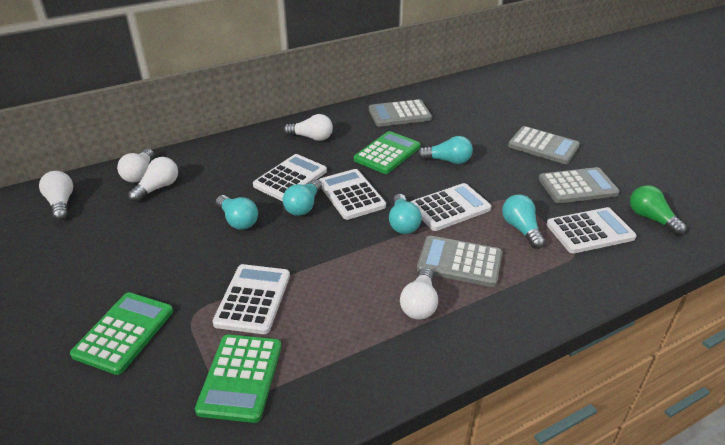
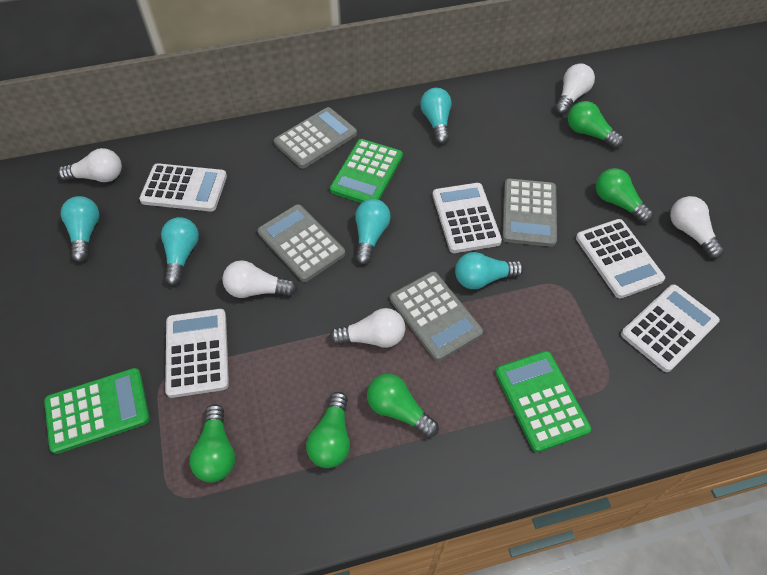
green light bulb: 1 -> 5

